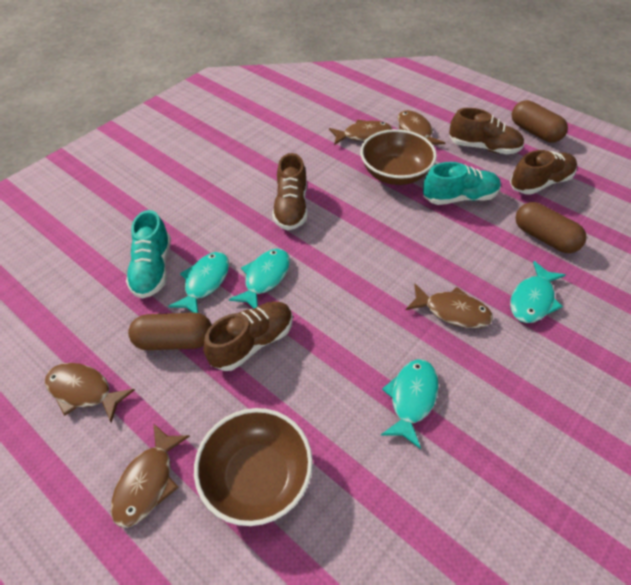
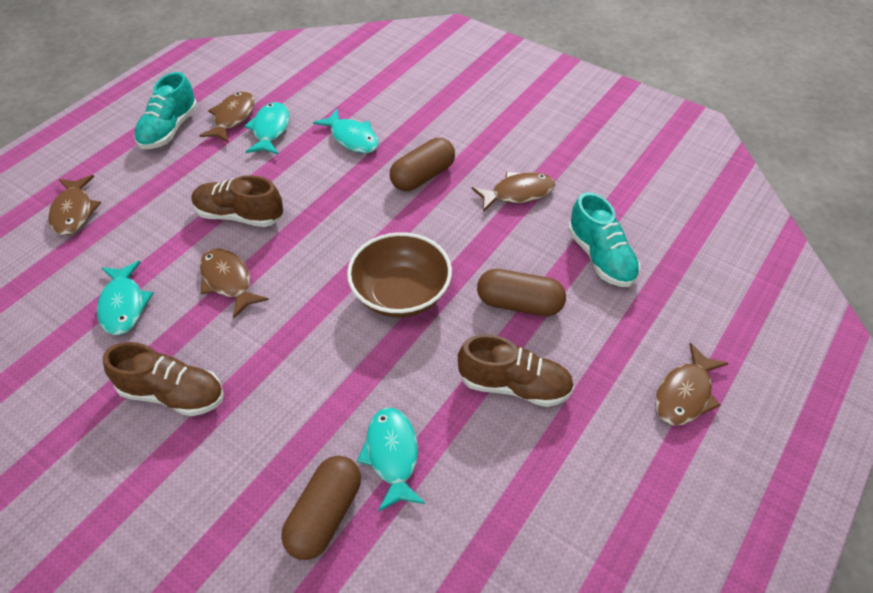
brown bowl: 2 -> 1
brown shoe: 4 -> 3

